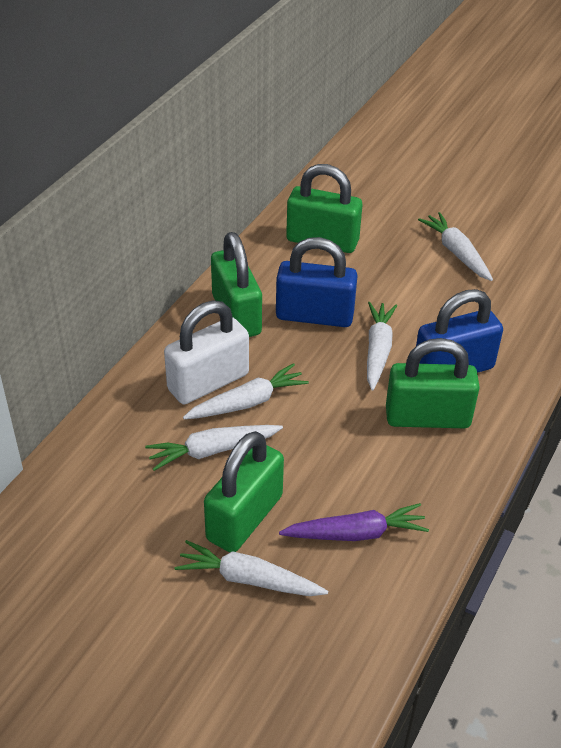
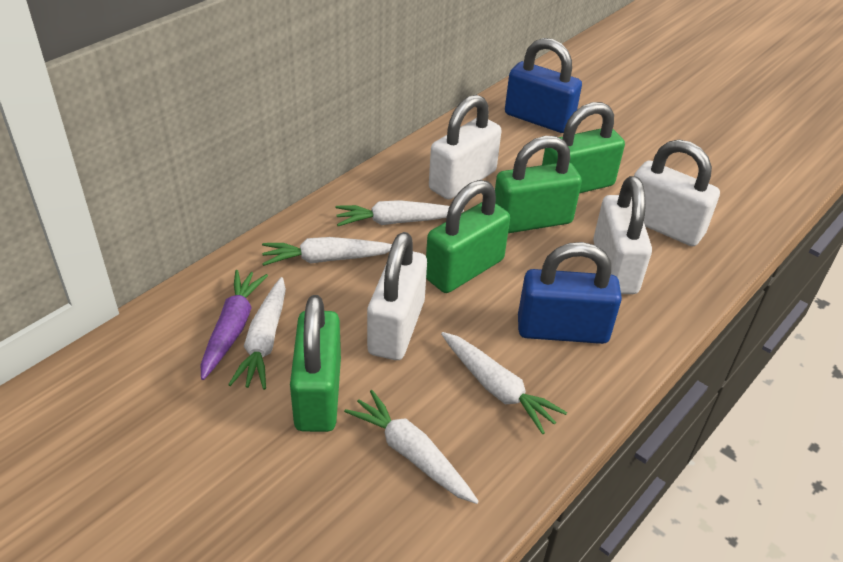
white padlock: 1 -> 4

